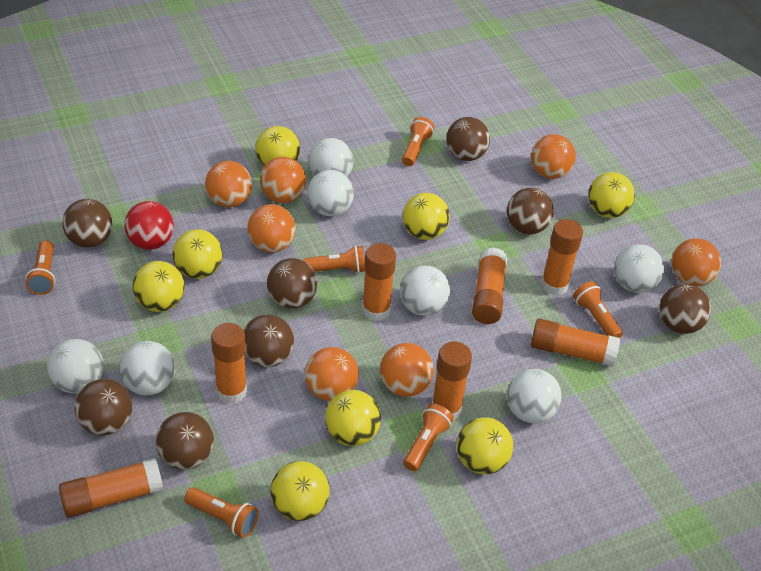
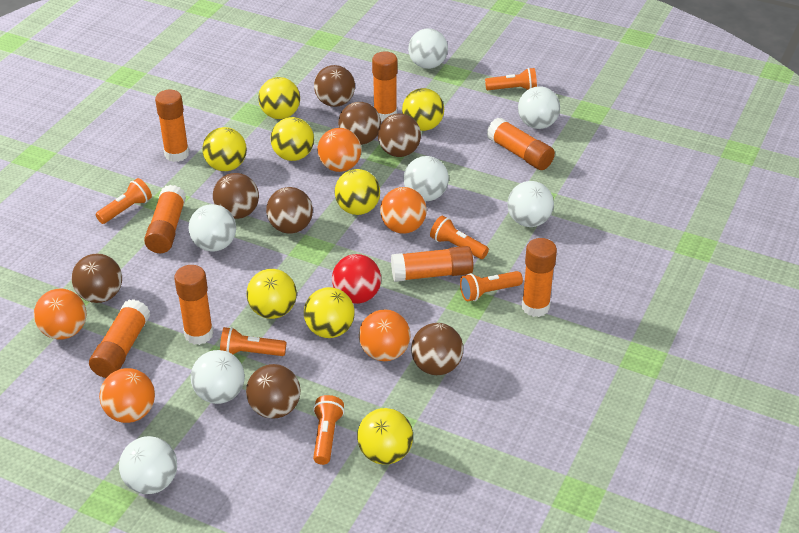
orange ball: 7 -> 5
orange glue stick: 7 -> 8

